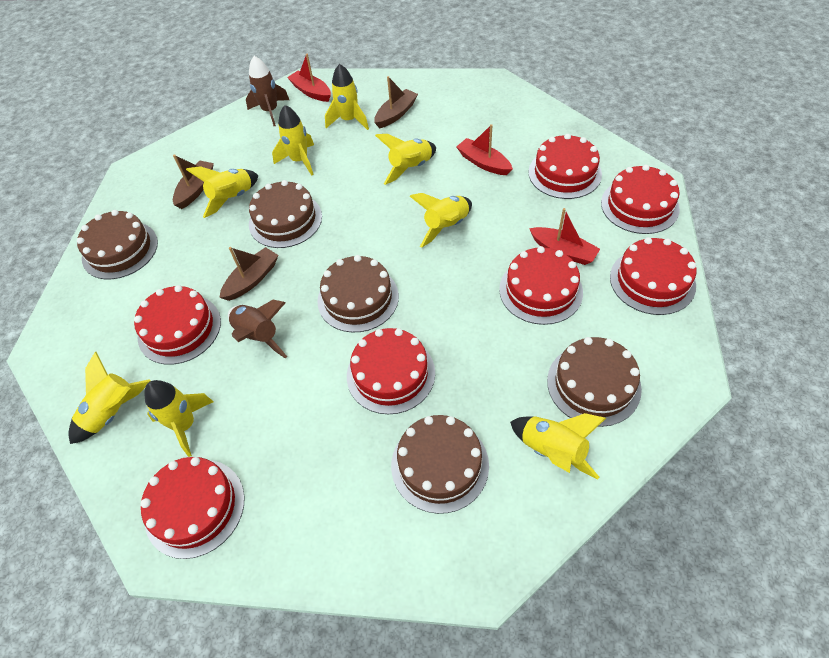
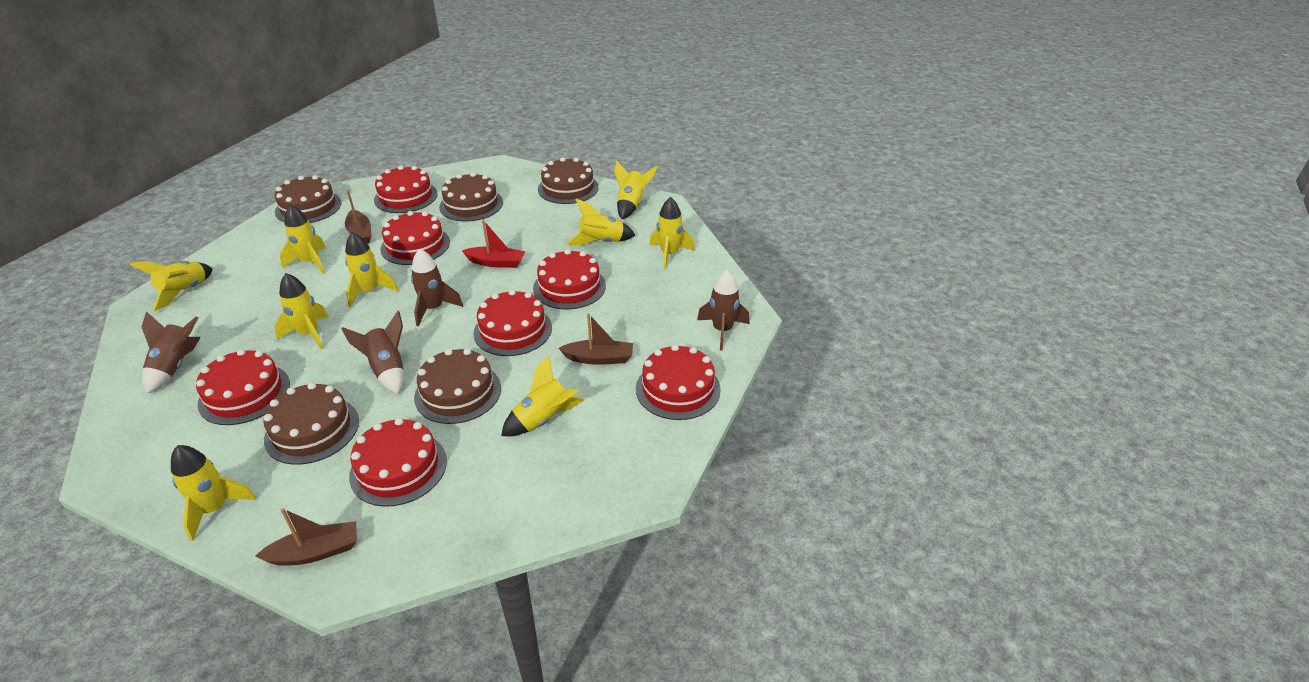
brown rocket: 2 -> 4
red boat: 3 -> 1
yellow rocket: 8 -> 9

